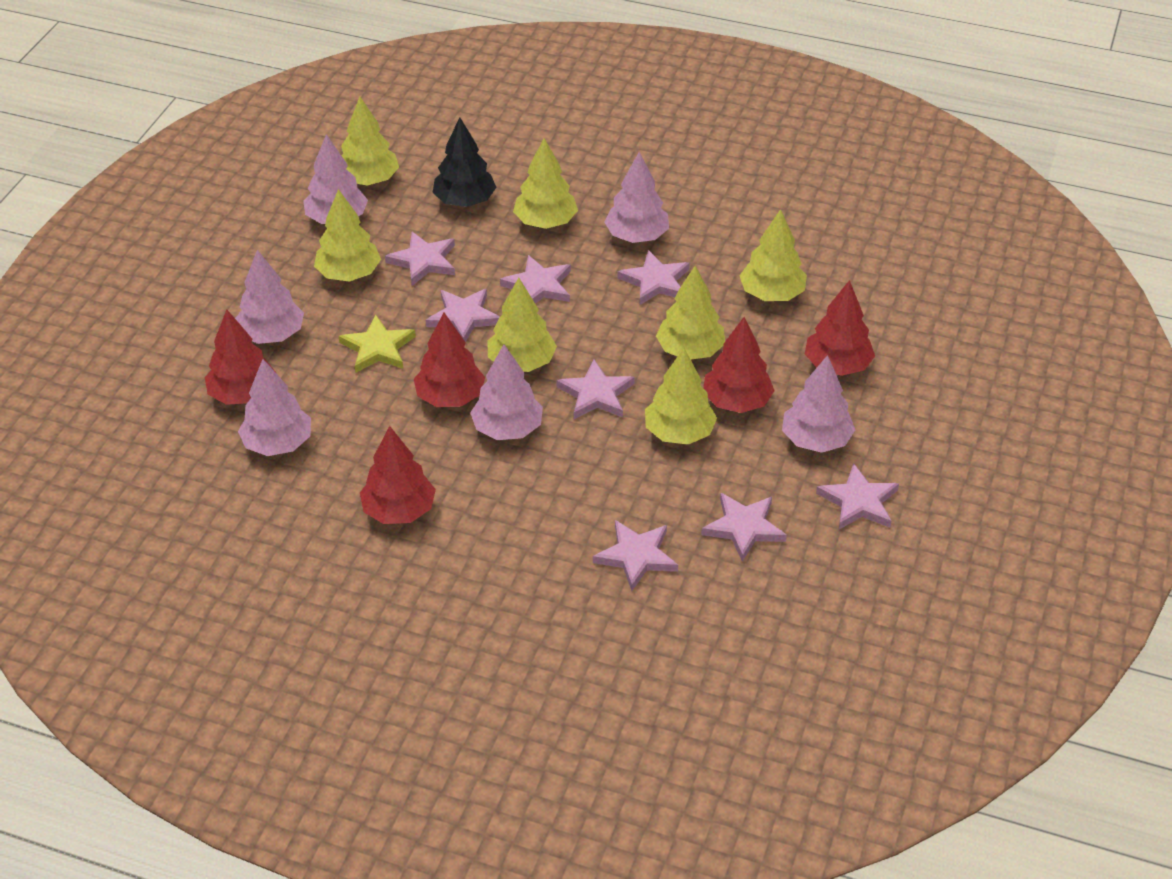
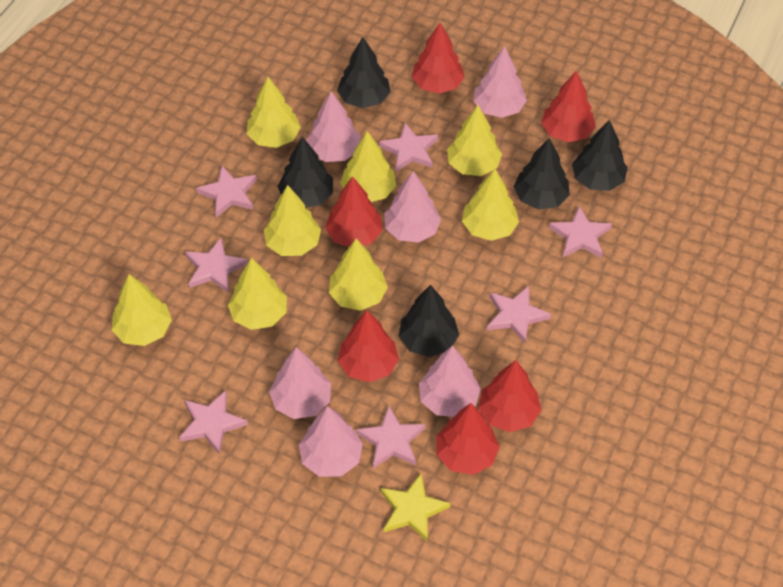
black tree: 1 -> 5
pink star: 8 -> 7
red tree: 5 -> 6
yellow tree: 7 -> 8

